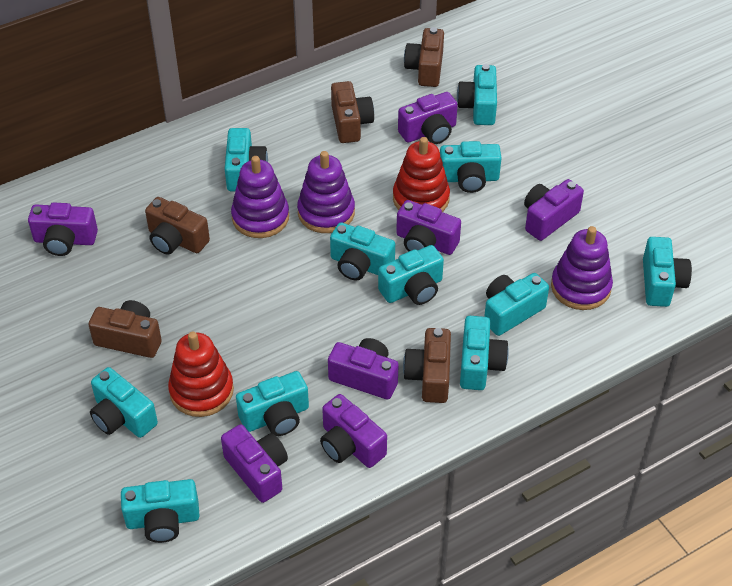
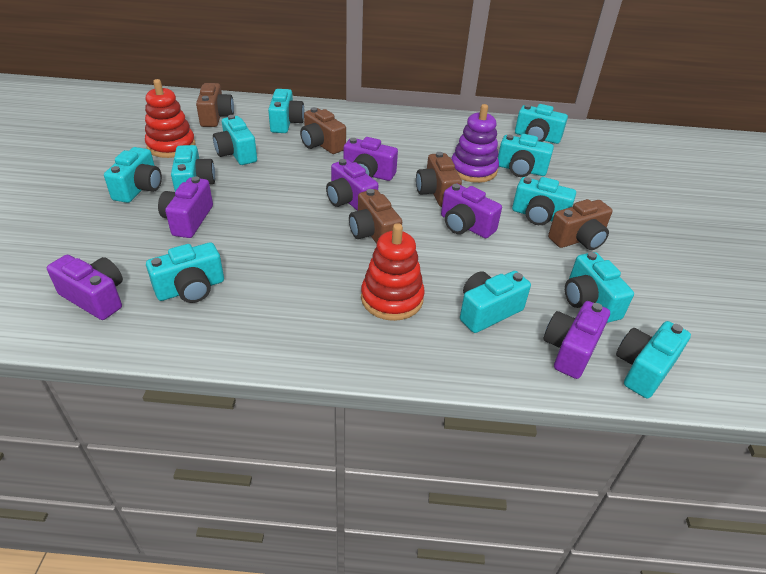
purple camera: 7 -> 6
purple stacking toy: 3 -> 1

